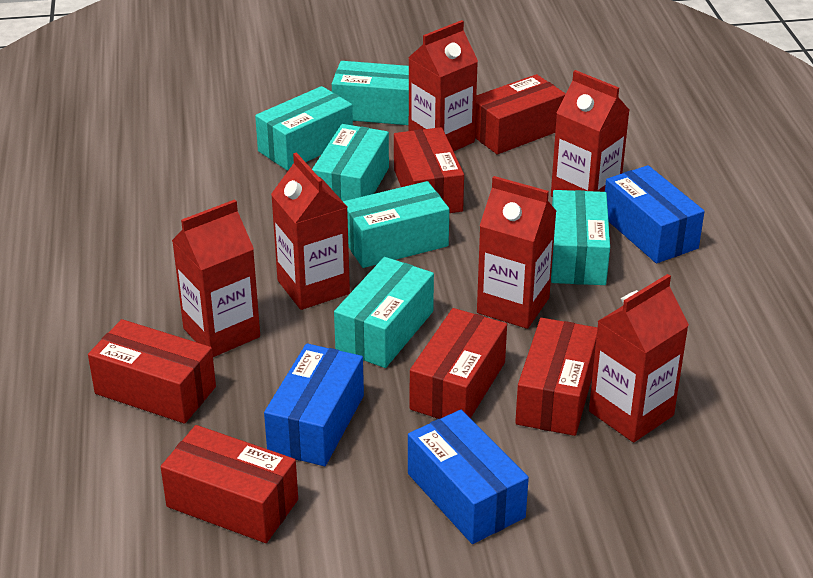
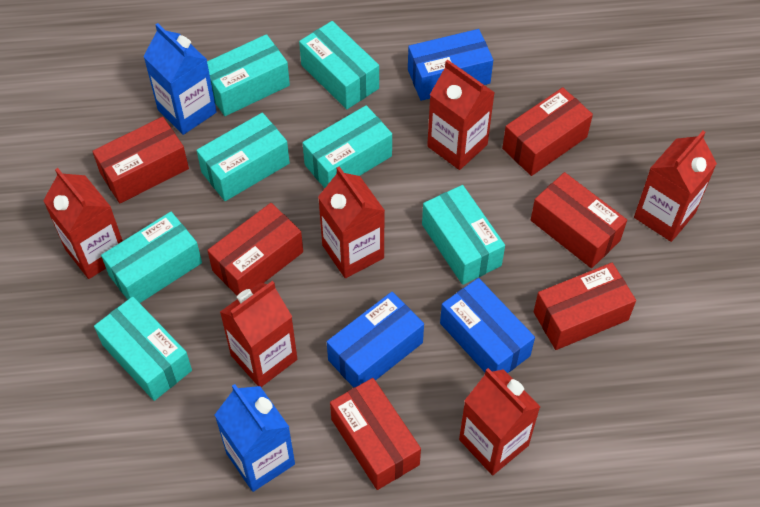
blue carton: 0 -> 2
turquoise box: 6 -> 7

